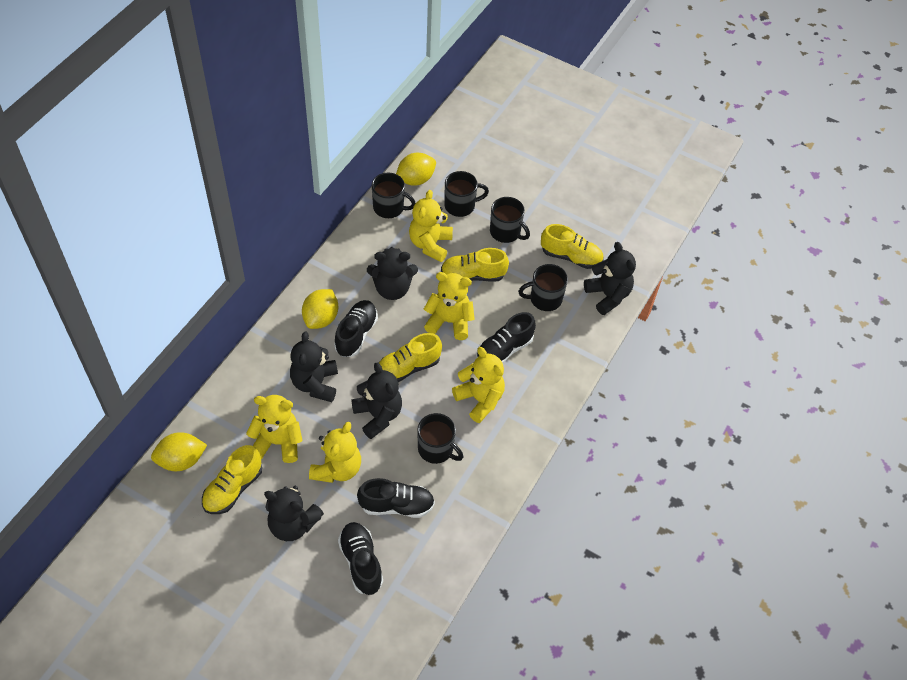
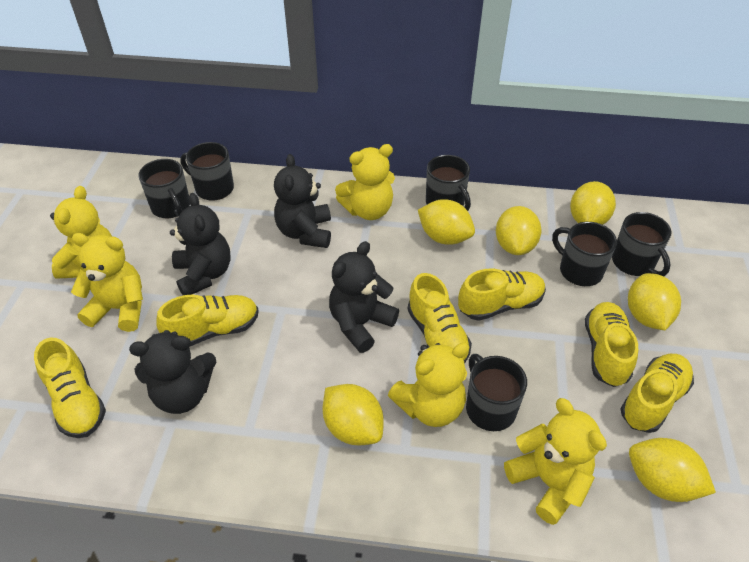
black mug: 5 -> 6
black shoe: 4 -> 0
black teddy bear: 5 -> 4
yellow lemon: 3 -> 6
yellow shoe: 4 -> 6

